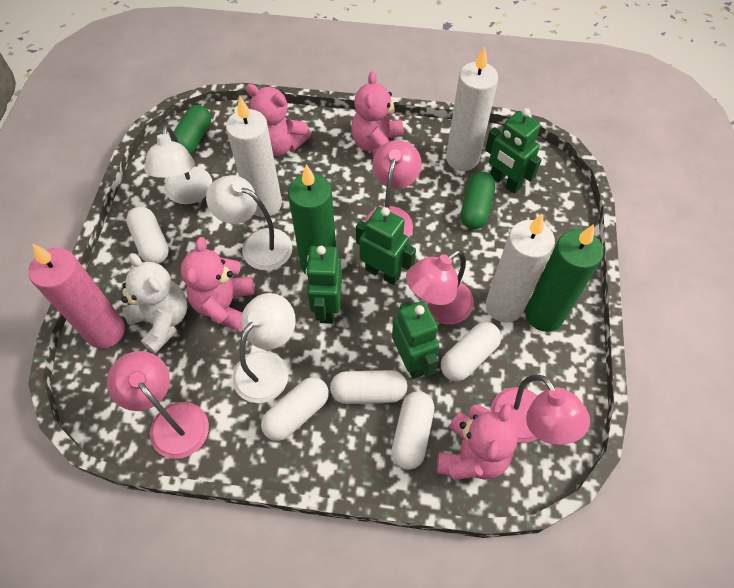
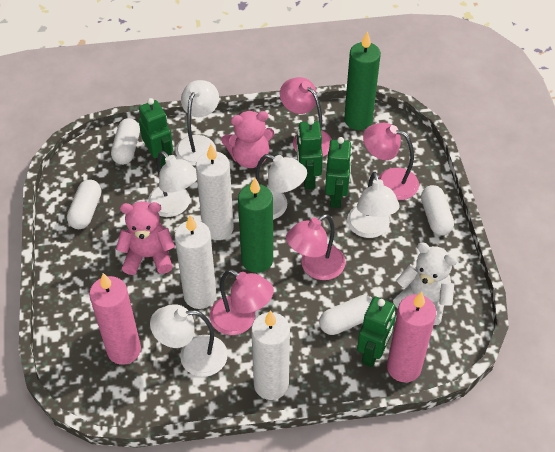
green capsule: 2 -> 0
pink candle: 1 -> 2
pink teddy bear: 4 -> 2
white capsule: 5 -> 4
white lamp: 3 -> 5

